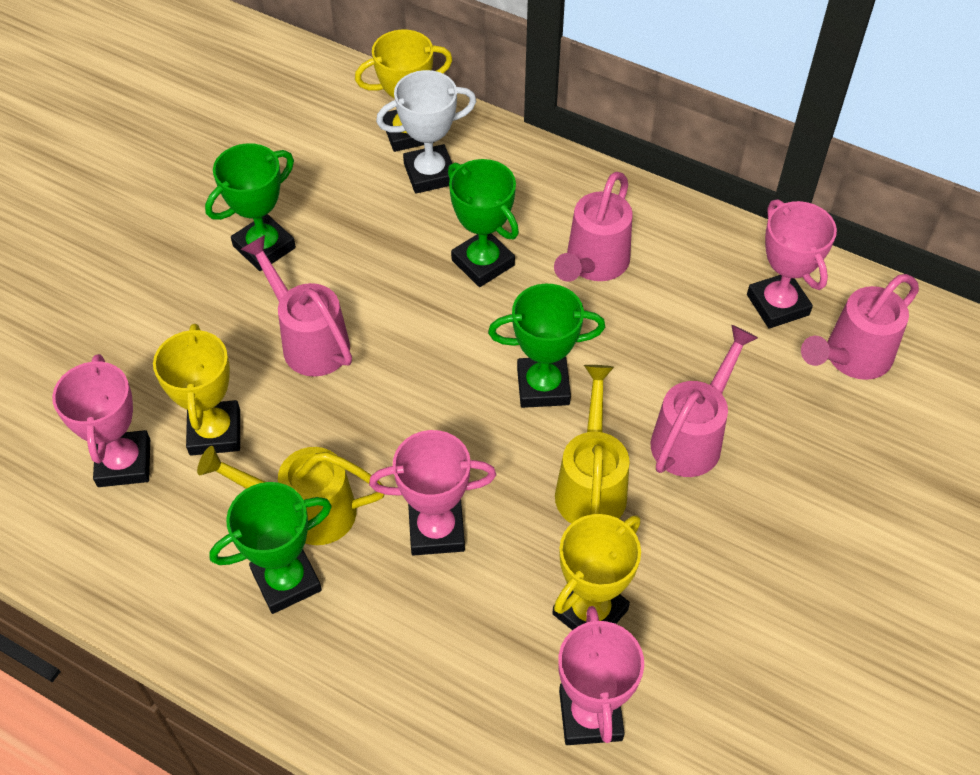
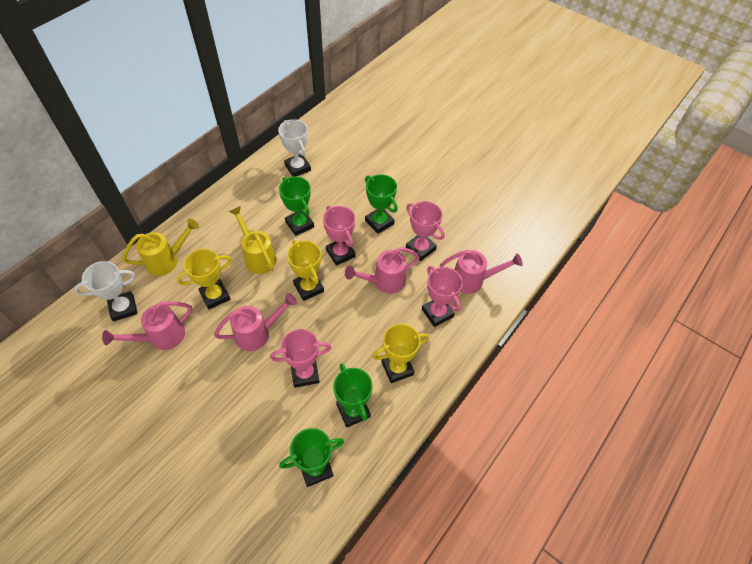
white trophy: 1 -> 2

